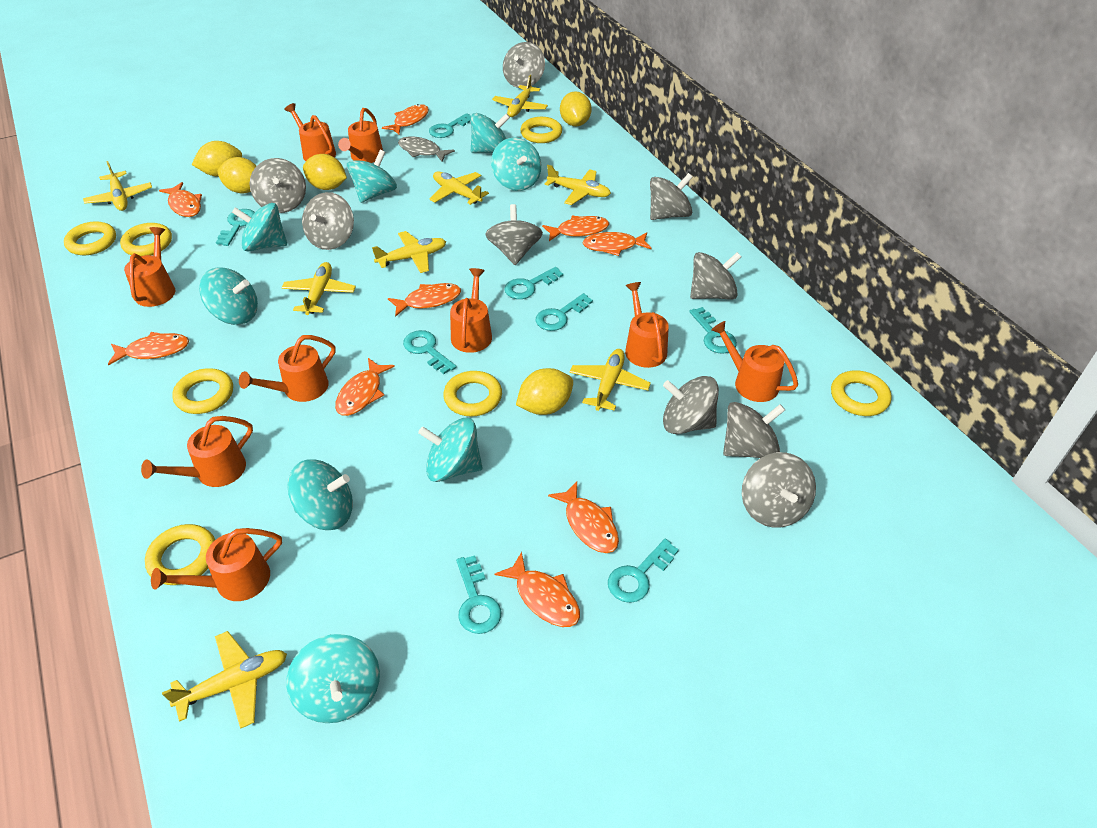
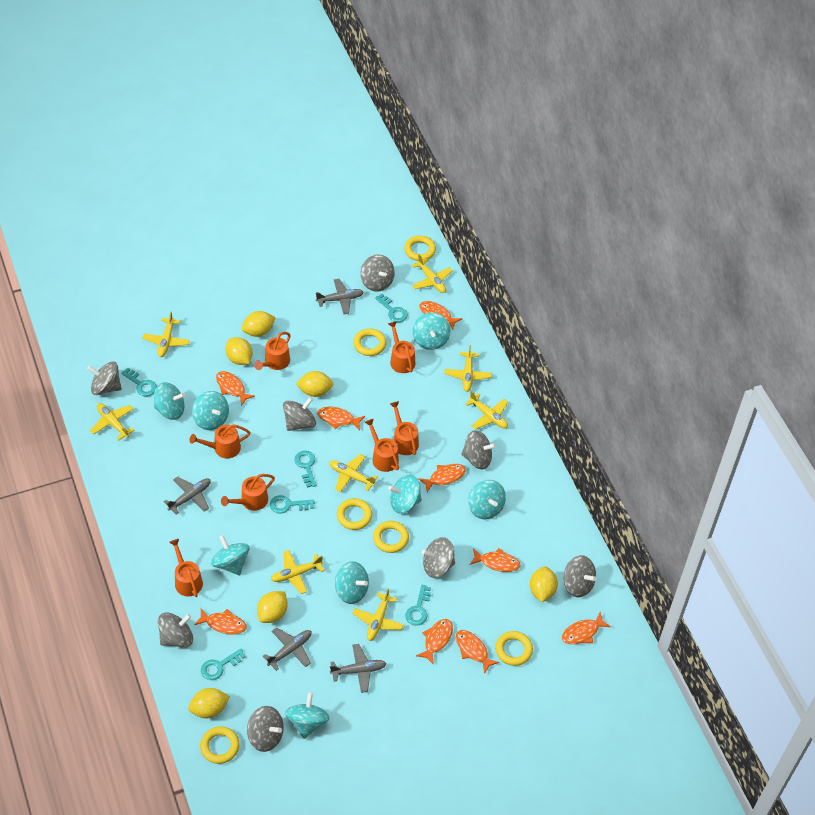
grey fish: 1 -> 0
grey plane: 0 -> 4
grey spinning top: 9 -> 8
orange watering can: 9 -> 7
turquoise key: 8 -> 6
yellow lemon: 5 -> 6
yellow ring: 7 -> 6

